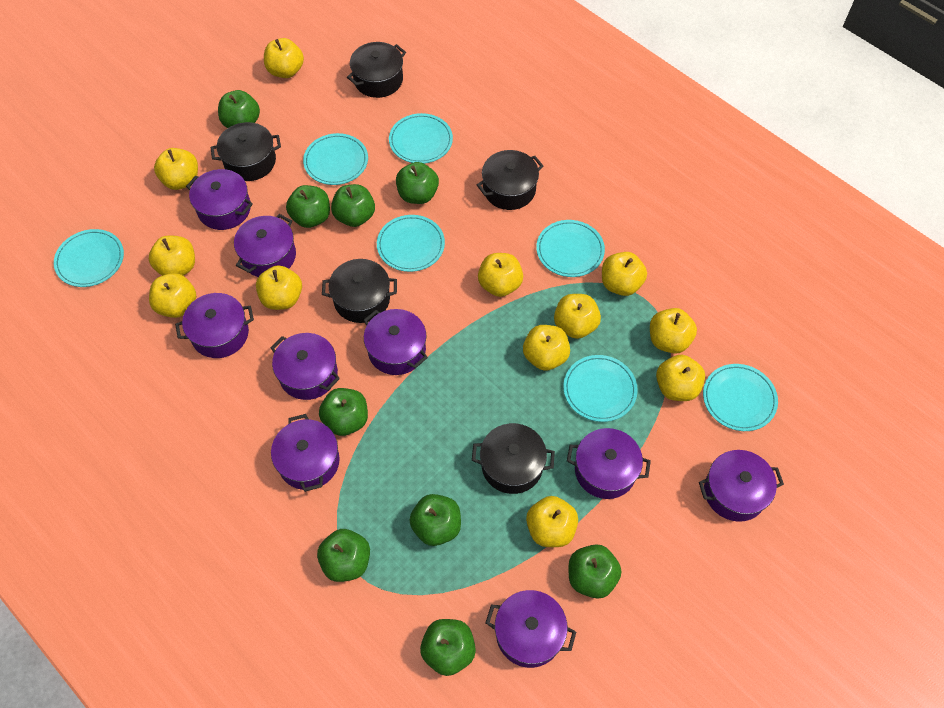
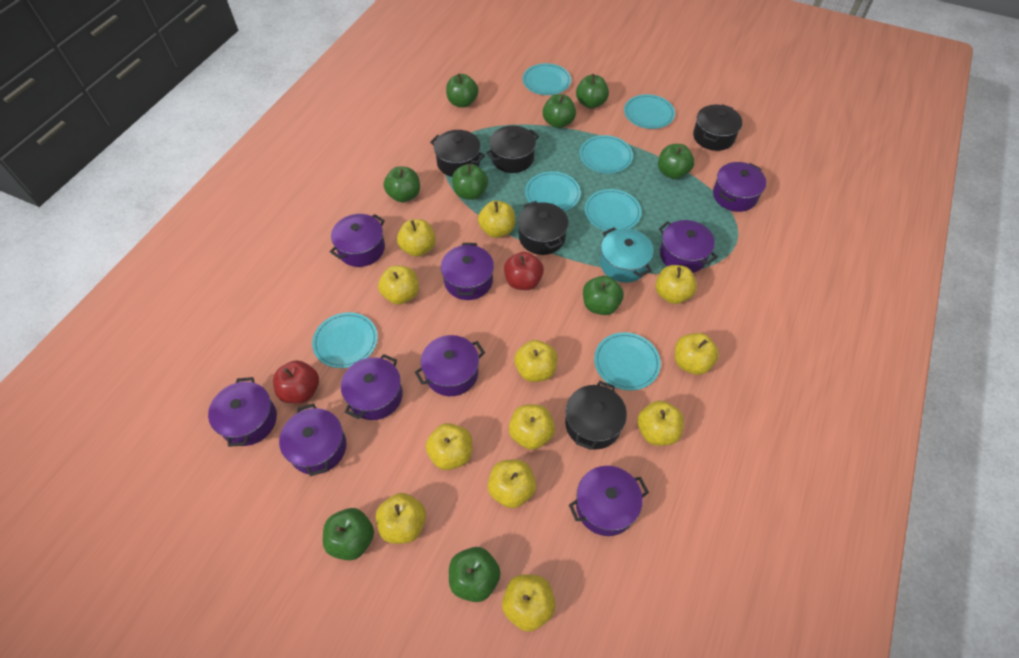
red apple: 0 -> 2
turquoise pot: 0 -> 1

